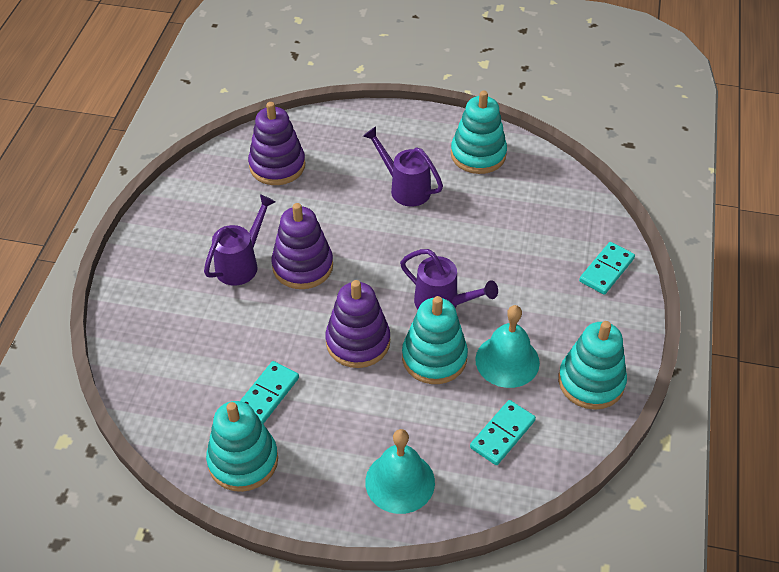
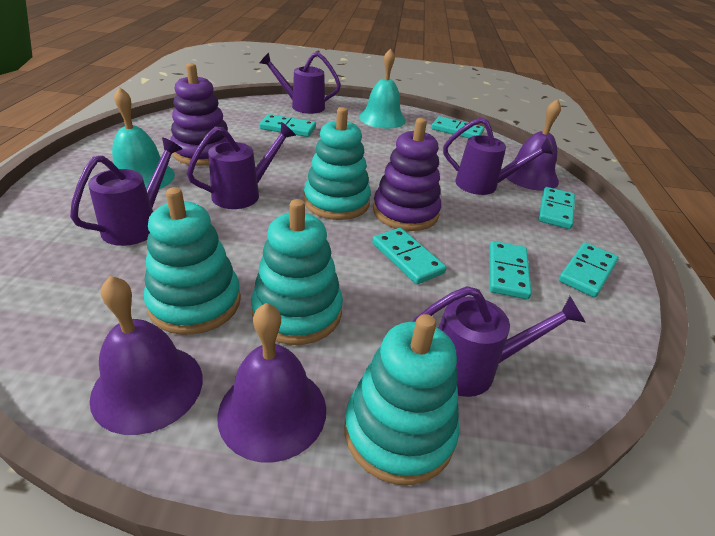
purple bell: 0 -> 3
purple stacking toy: 3 -> 2
purple watering can: 3 -> 5
turquoise domino: 3 -> 6

